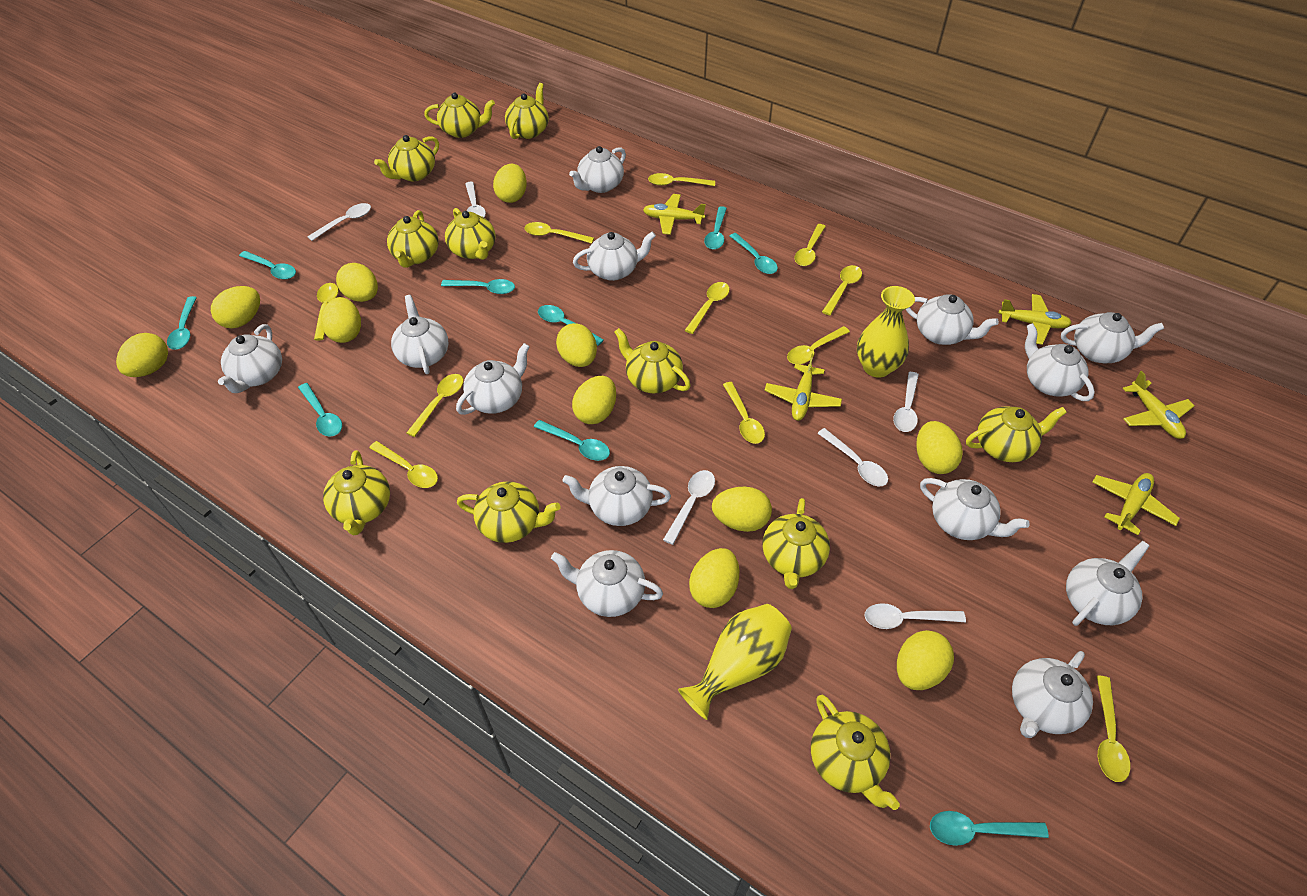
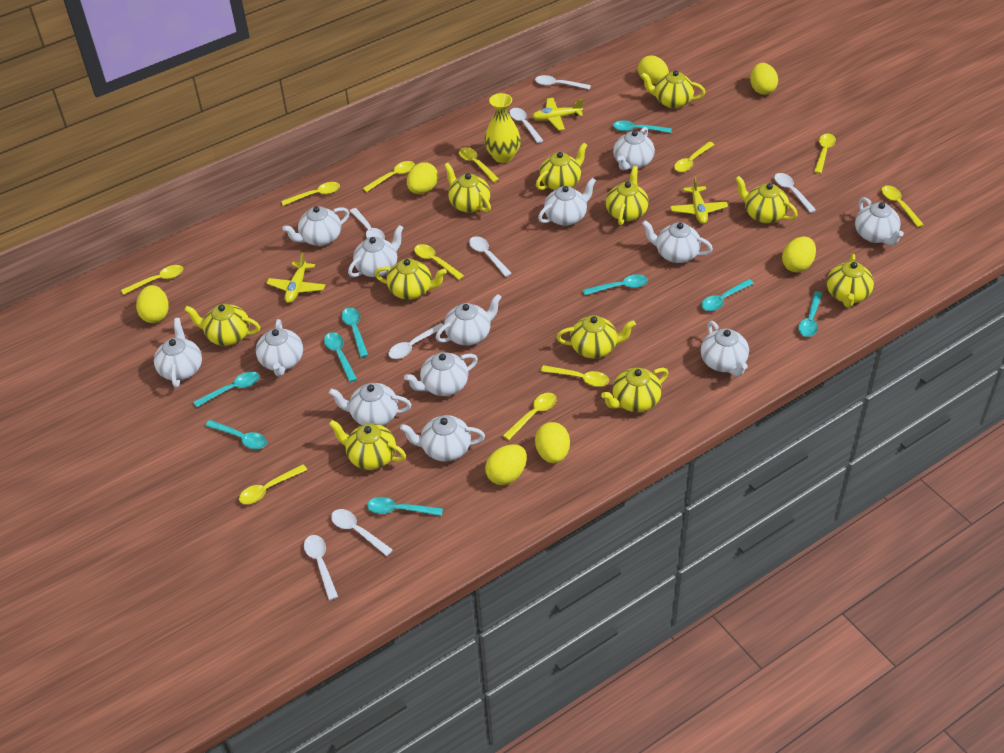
white spoon: 6 -> 8
yellow egg: 11 -> 7
yellow plane: 5 -> 3
yellow vase: 2 -> 1

